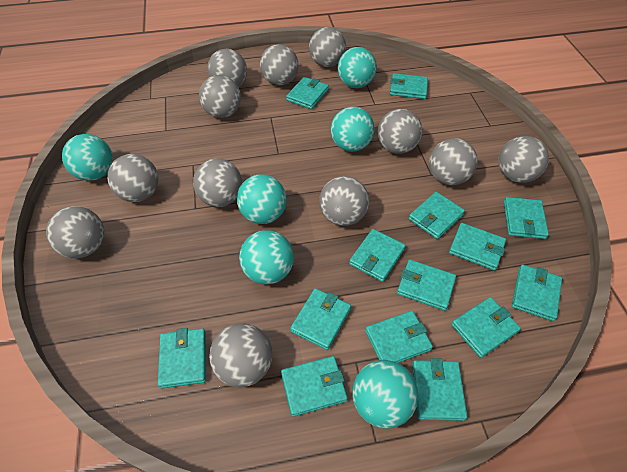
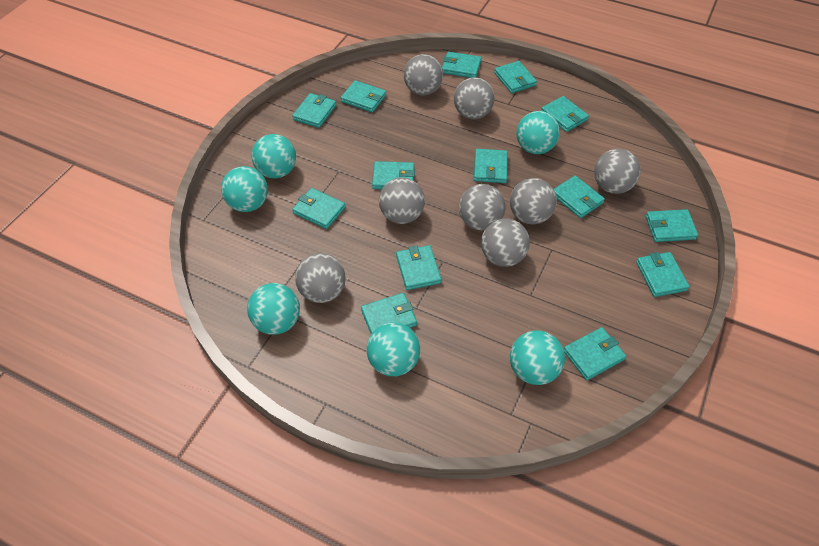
grey ball: 12 -> 8

